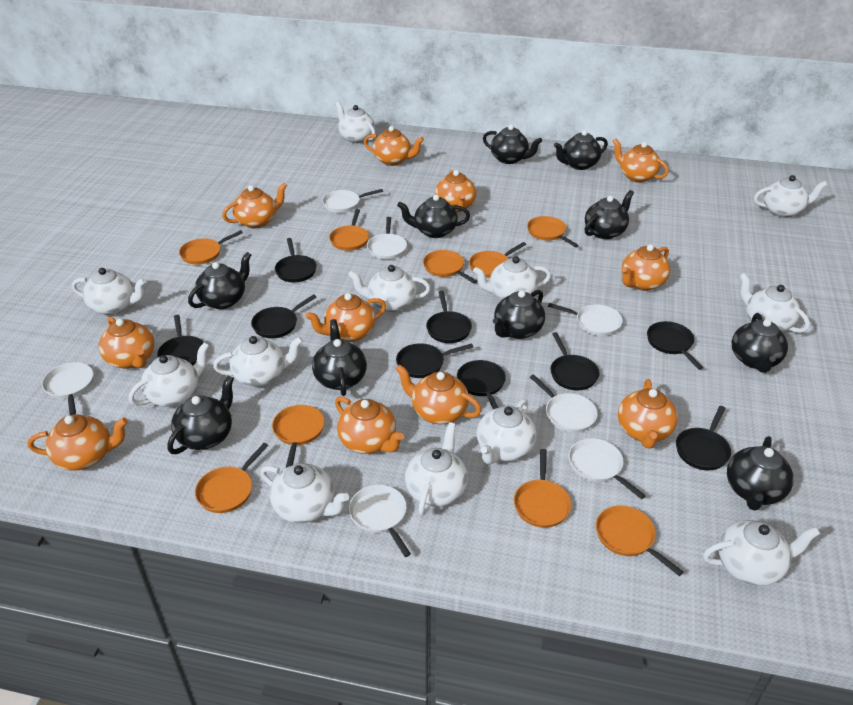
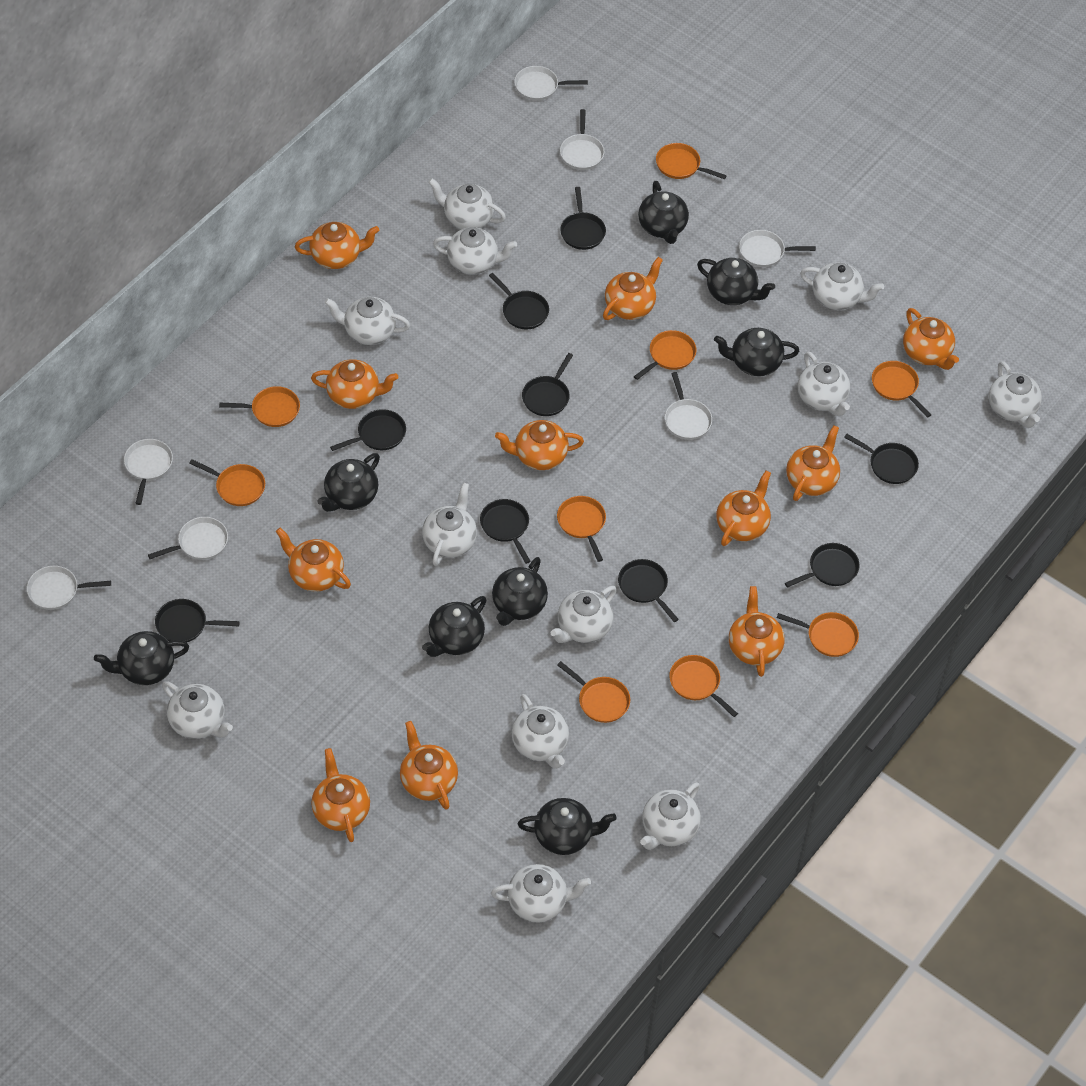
black teapot: 10 -> 8

